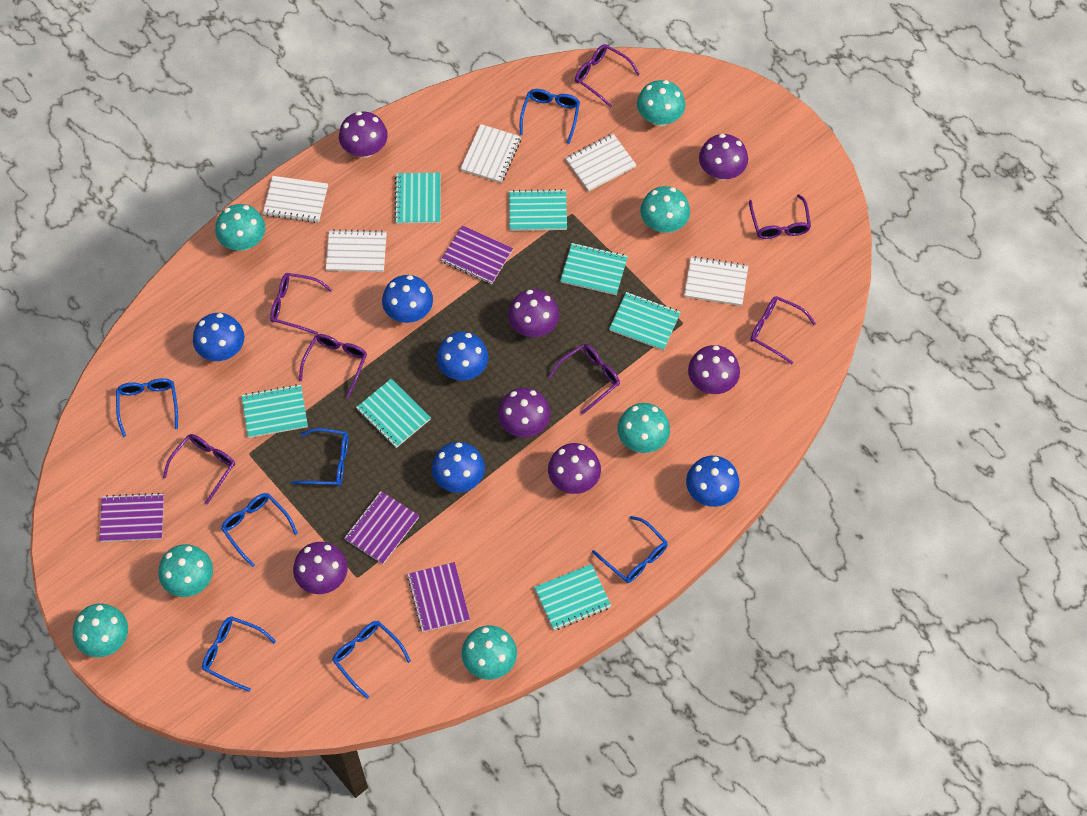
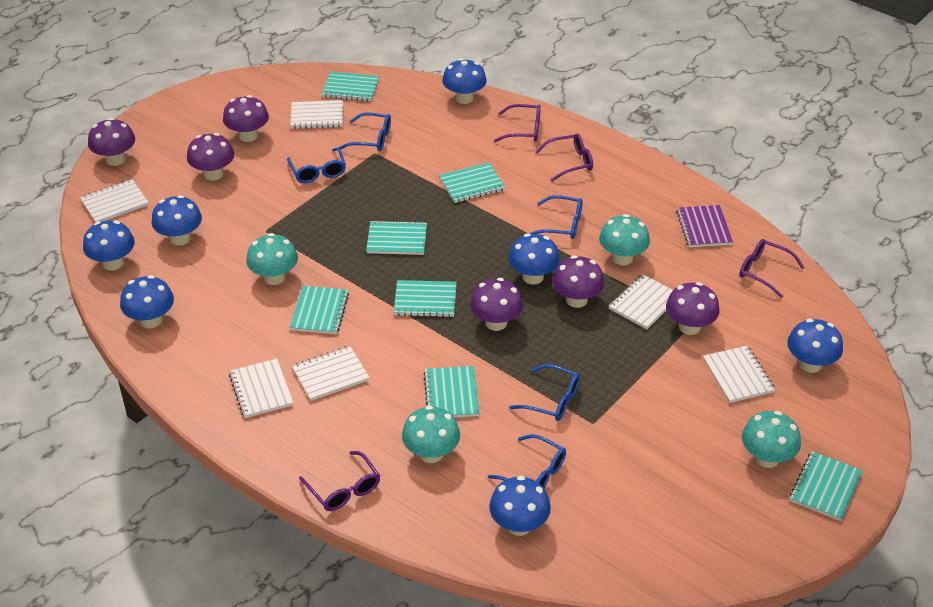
blue glasses: 7 -> 5
blue mushroom: 5 -> 7
purple glasses: 7 -> 4
purple mushroom: 7 -> 6
purple notebook: 4 -> 1
turquoise mushroom: 7 -> 4
white notebook: 5 -> 6

